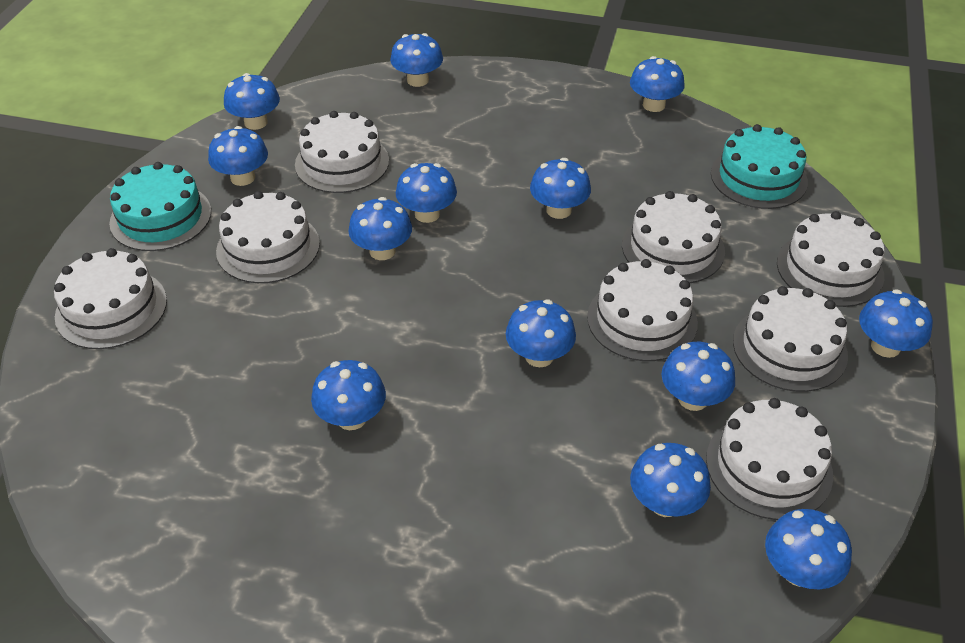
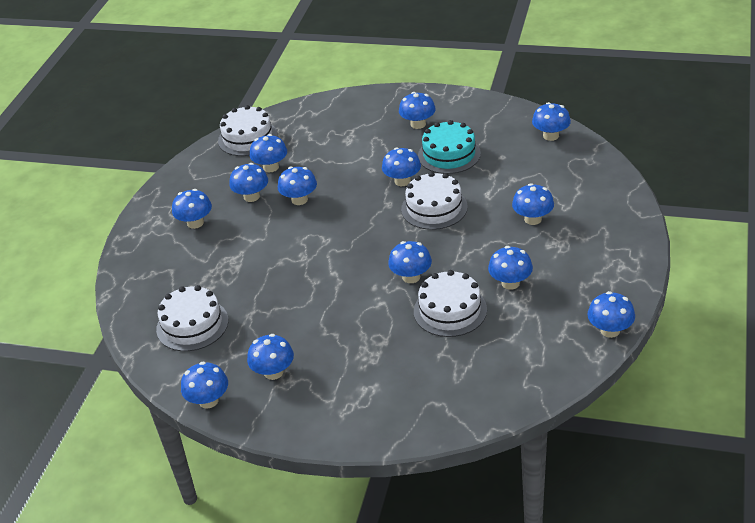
turquoise cake: 2 -> 1
white cake: 8 -> 4

